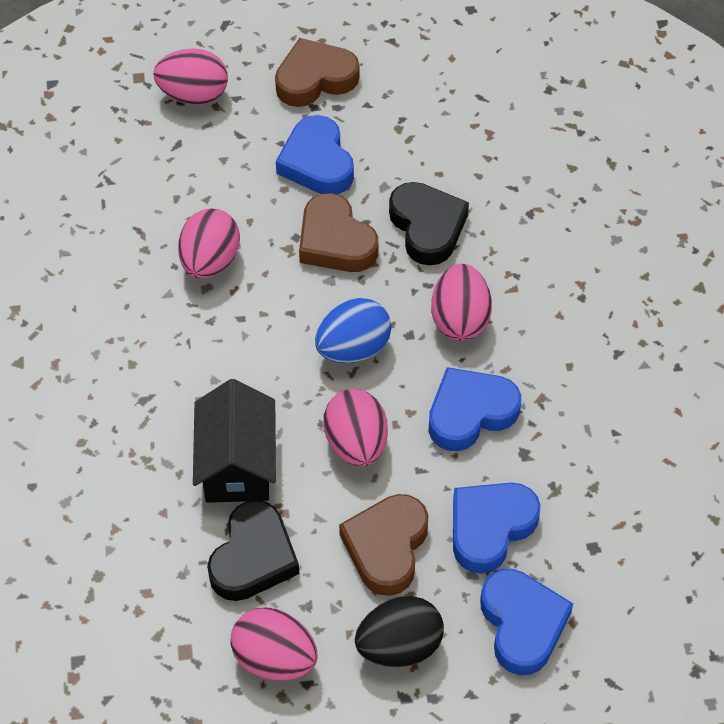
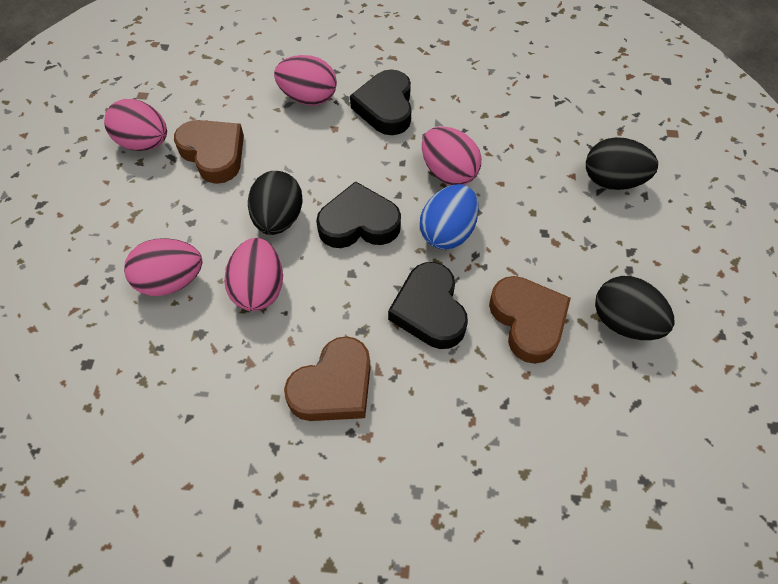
black egg: 1 -> 3
black heart: 2 -> 3
black house: 1 -> 0
blue heart: 4 -> 0

